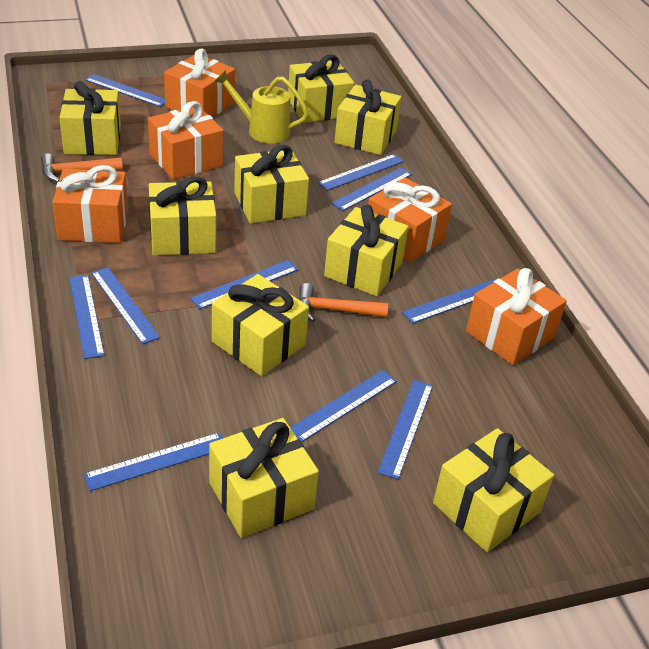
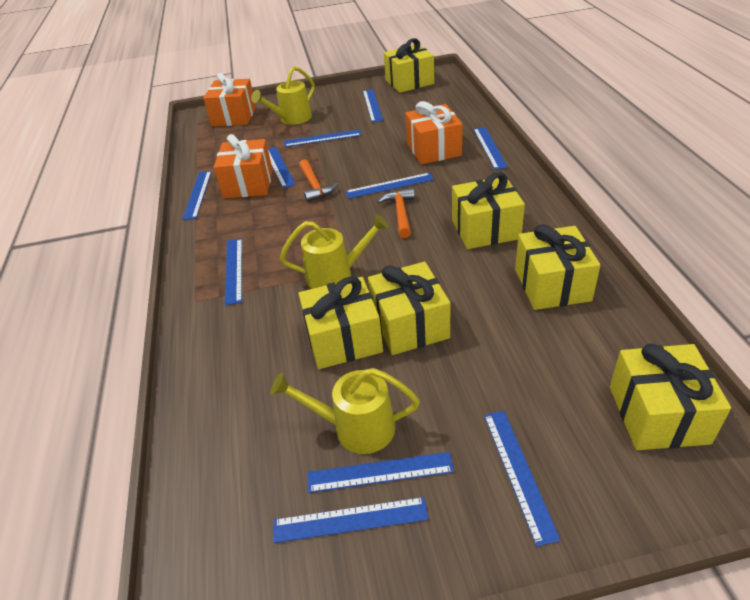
orange gift: 5 -> 3
yellow gift: 9 -> 6
yellow watering can: 1 -> 3

